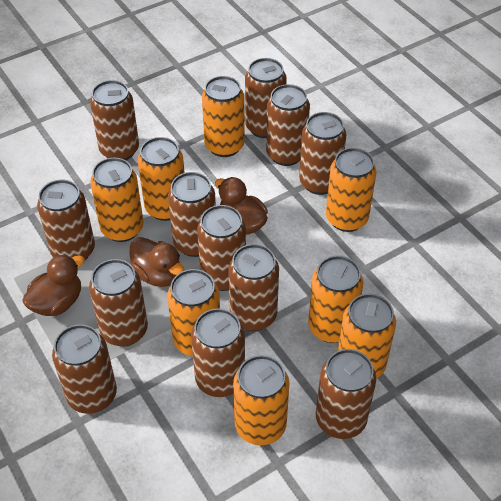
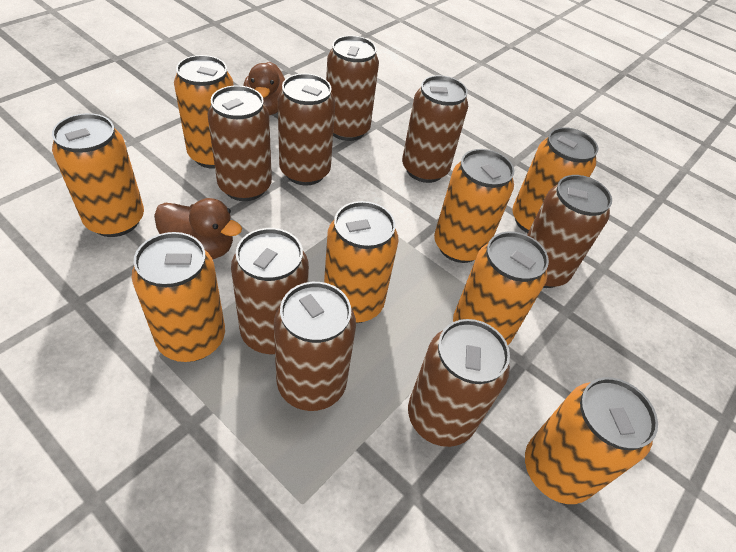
brown can: 12 -> 8
brown duck: 3 -> 2

